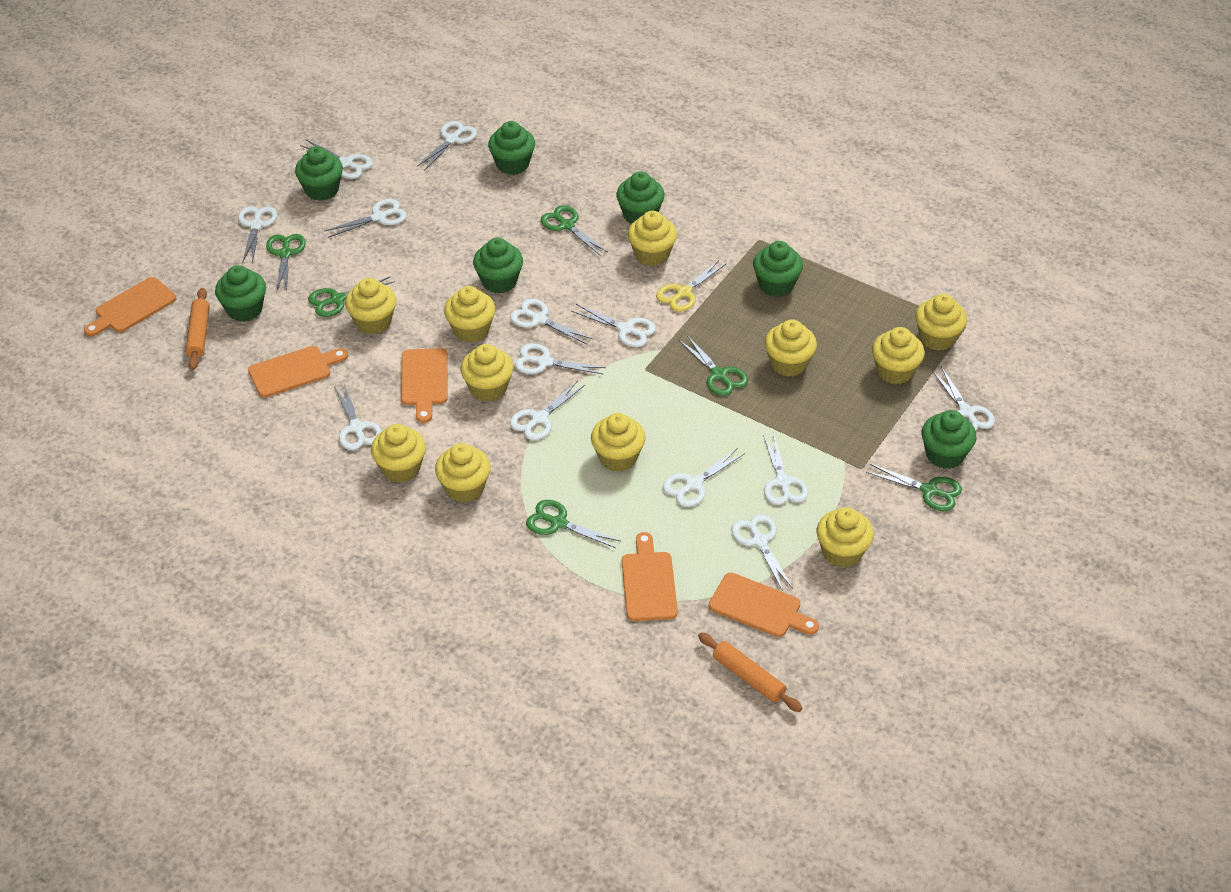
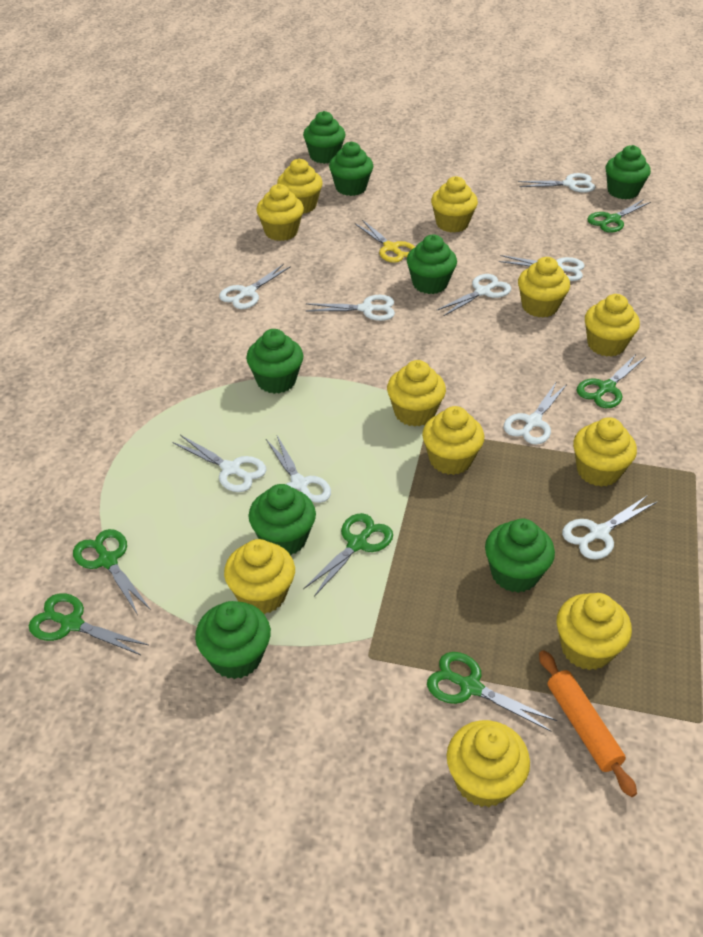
green cupcake: 7 -> 8
orange cutting board: 5 -> 0
orange rolling pin: 2 -> 1
white scissors: 13 -> 9

